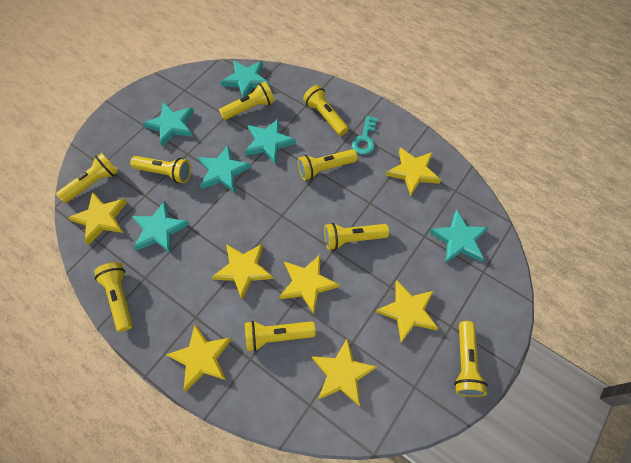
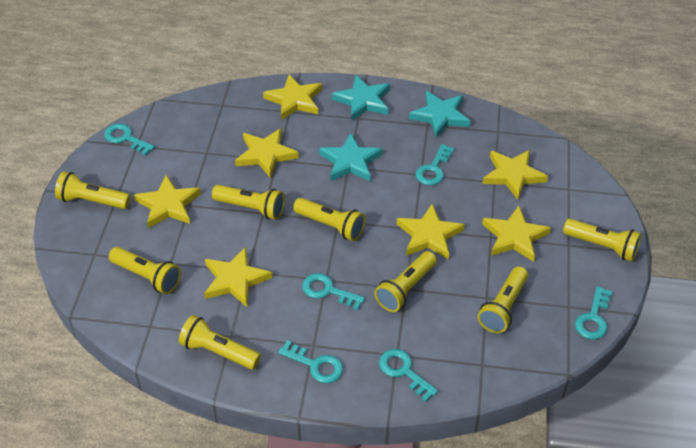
turquoise key: 1 -> 6
turquoise star: 6 -> 3
yellow flashlight: 9 -> 8

